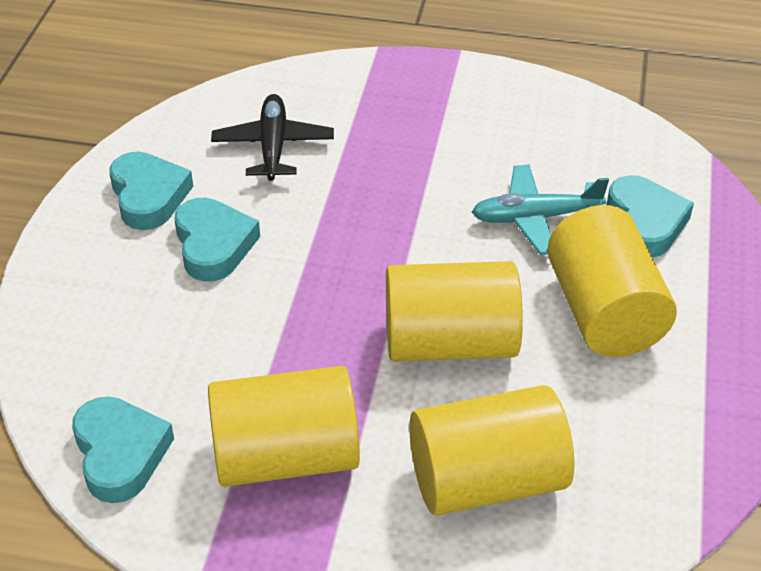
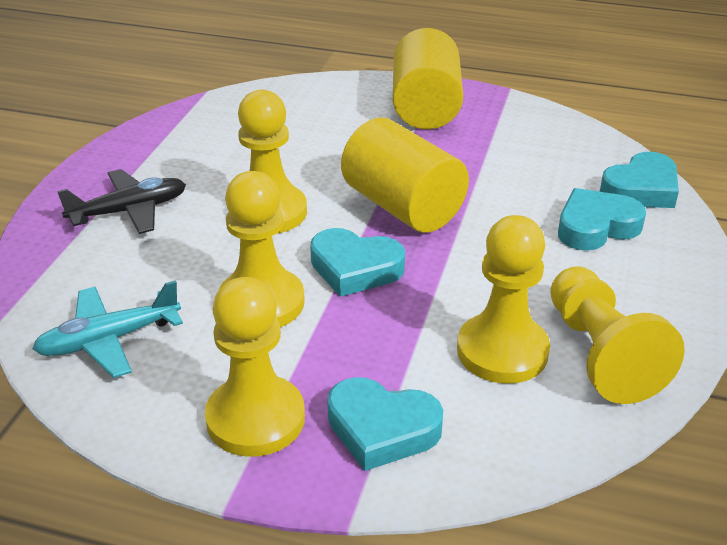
yellow cylinder: 4 -> 2
yellow pawn: 0 -> 5

